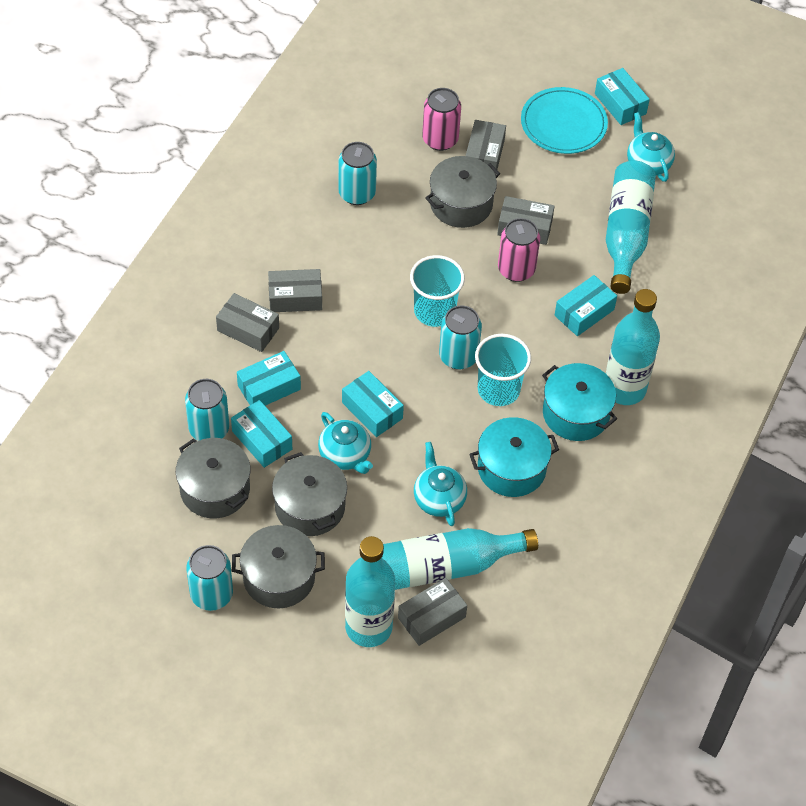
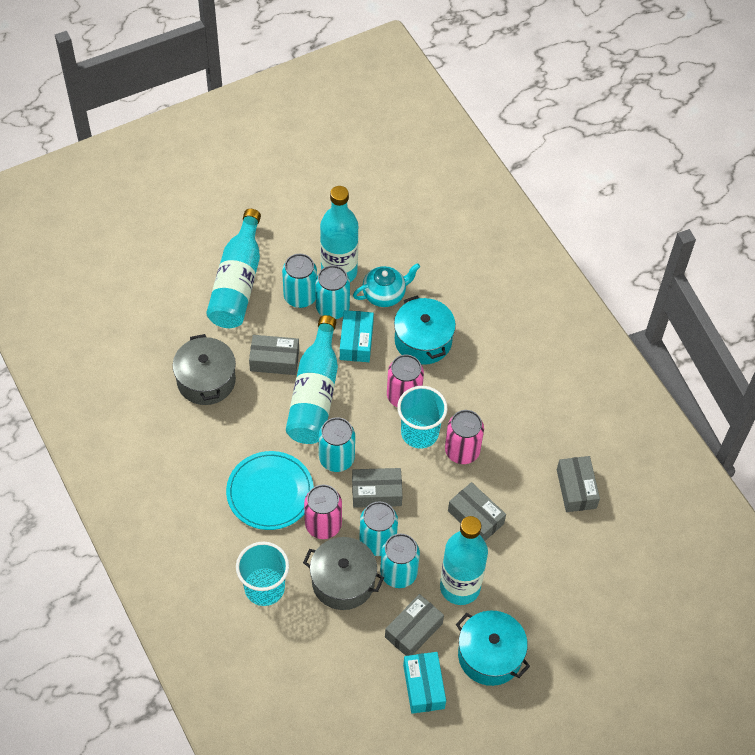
grey pot: 4 -> 2
pink can: 2 -> 3
turquoise box: 5 -> 2
turquoise can: 4 -> 5
turquoise teapot: 3 -> 1

